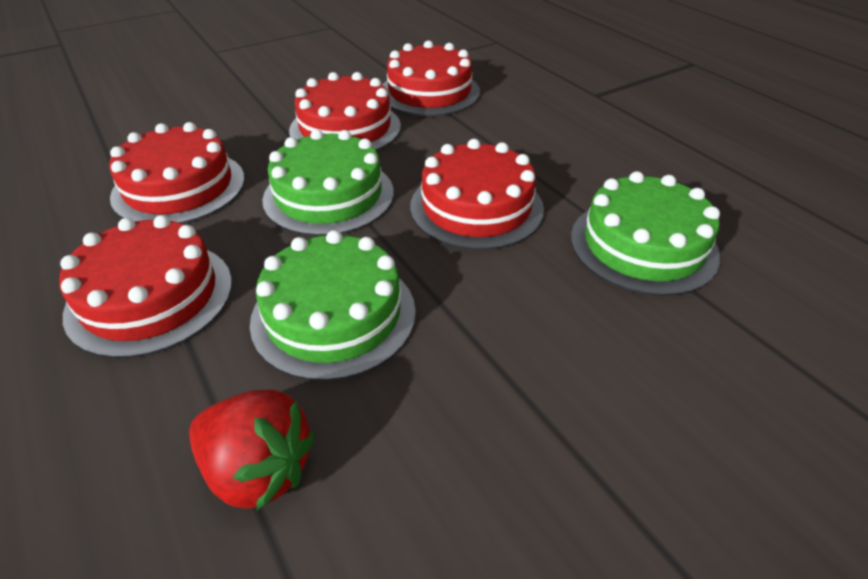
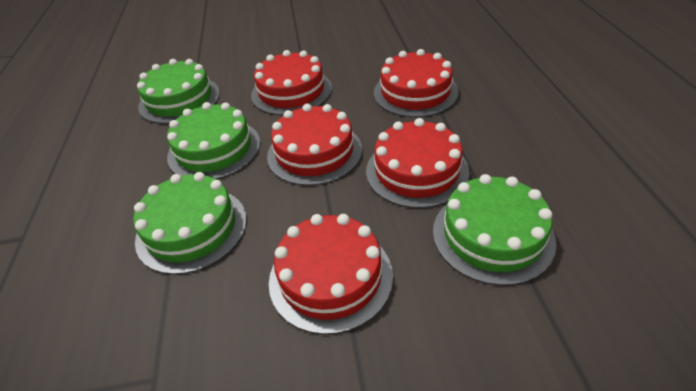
green cake: 3 -> 4
red strawberry: 1 -> 0

